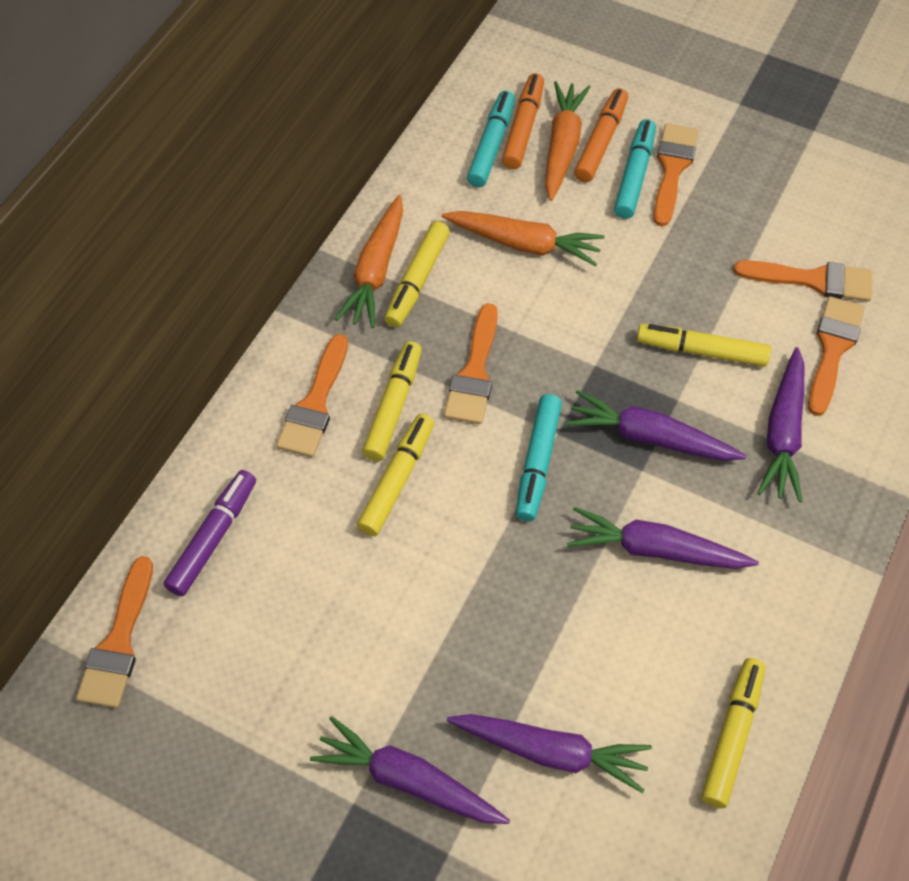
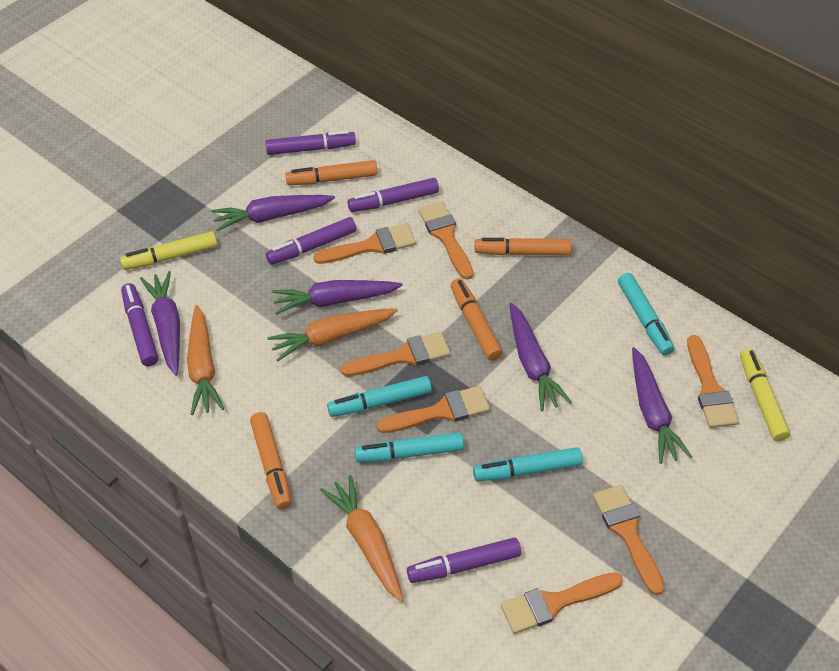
orange brush: 6 -> 7
orange marker: 2 -> 4
purple marker: 1 -> 5
turquoise marker: 3 -> 4
yellow marker: 5 -> 2

